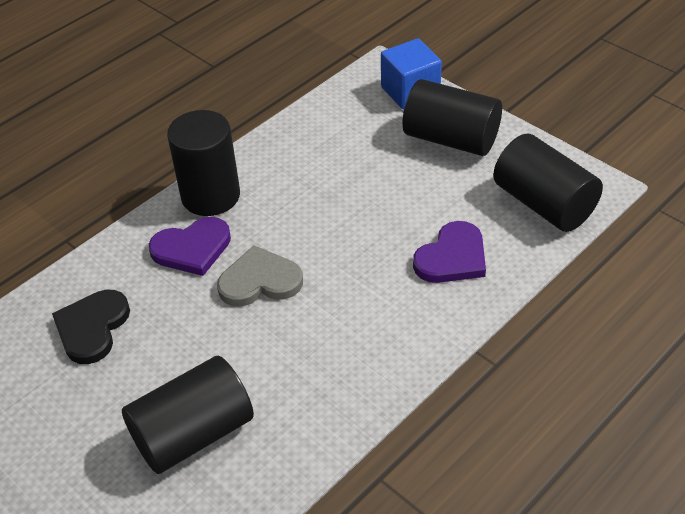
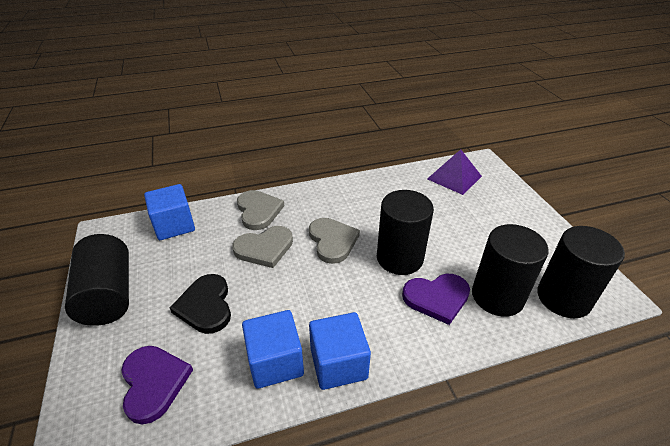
blue cube: 1 -> 3
grey heart: 1 -> 3
purple pyramid: 0 -> 1

